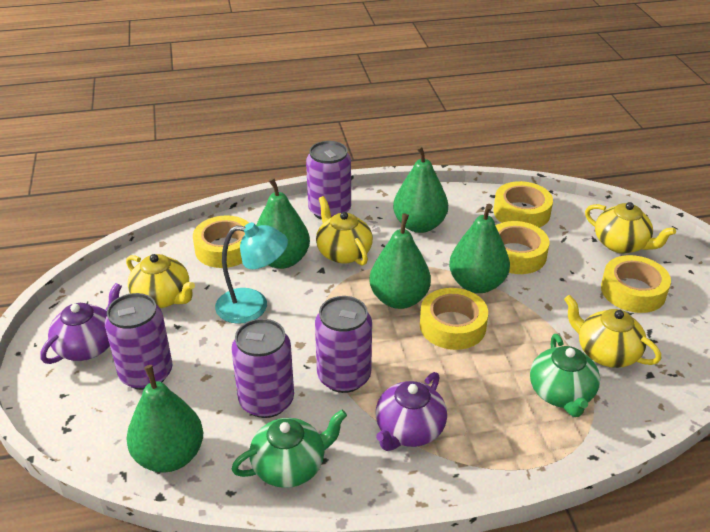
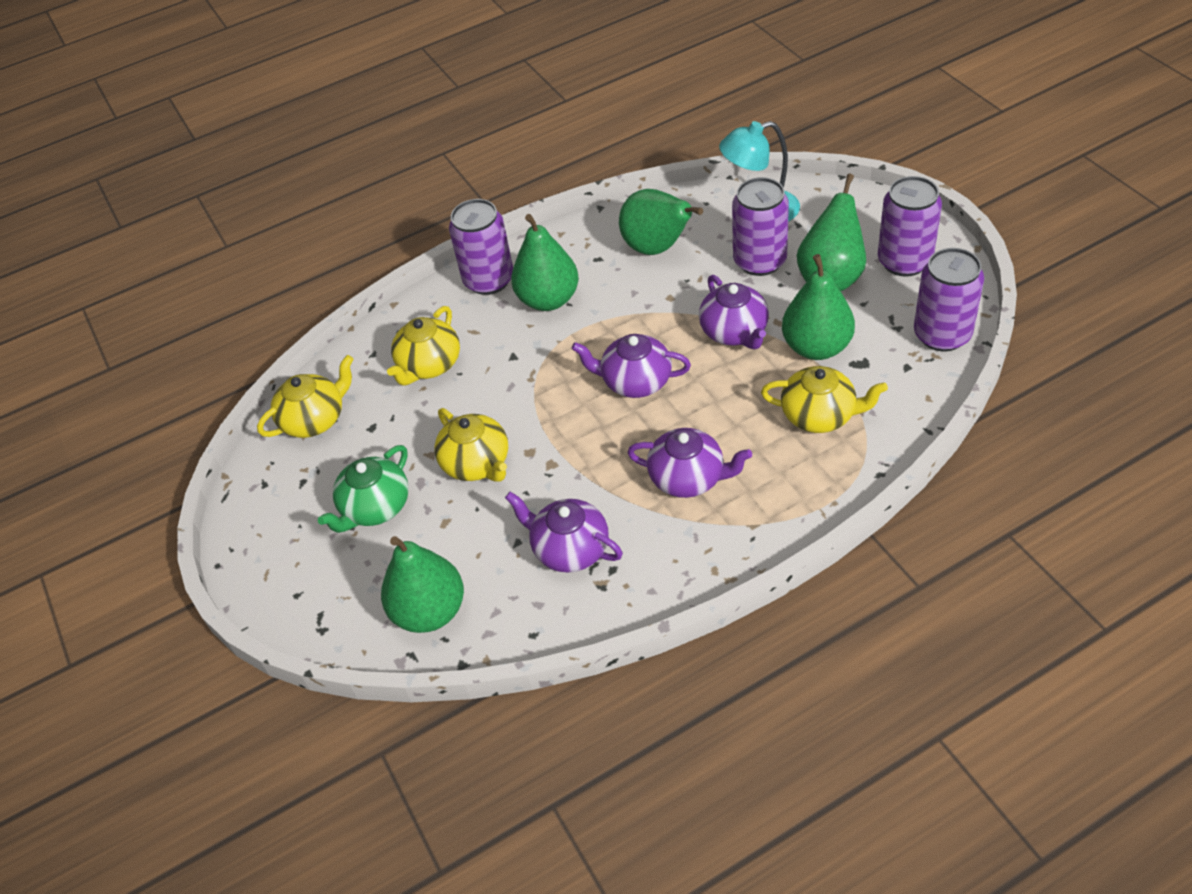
green teapot: 2 -> 1
purple teapot: 2 -> 4
yellow tape: 5 -> 0

